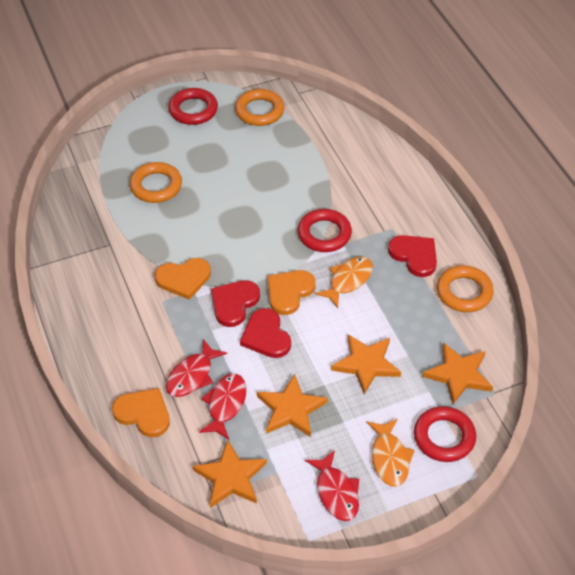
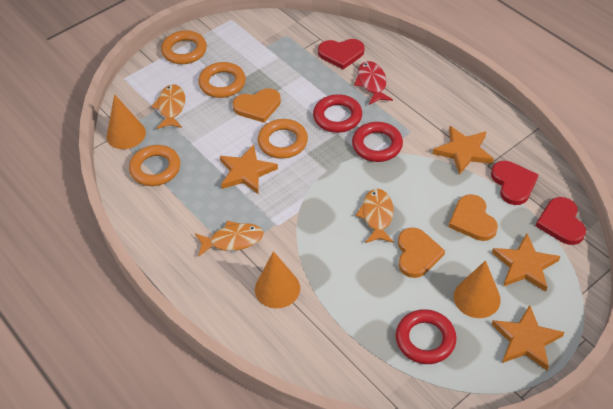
orange cone: 0 -> 3
orange fish: 2 -> 3
orange ring: 3 -> 4
red fish: 3 -> 1

